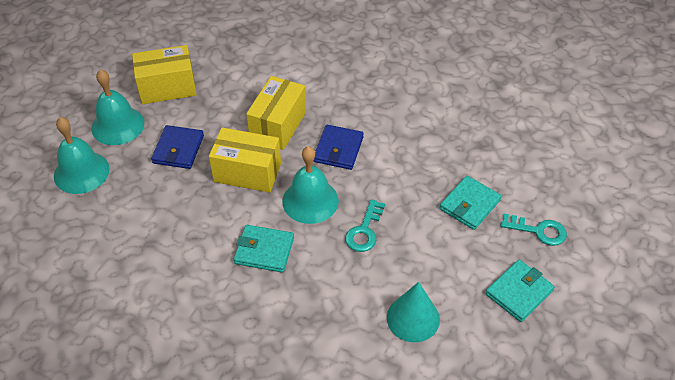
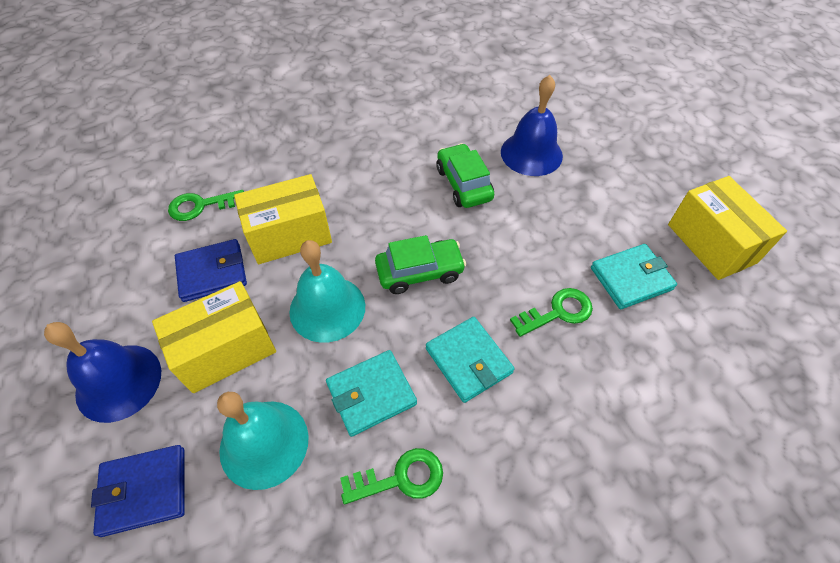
blue bell: 0 -> 2
green car: 0 -> 2
green key: 0 -> 3
turquoise bell: 3 -> 2
turquoise cone: 1 -> 0
turquoise key: 2 -> 0

